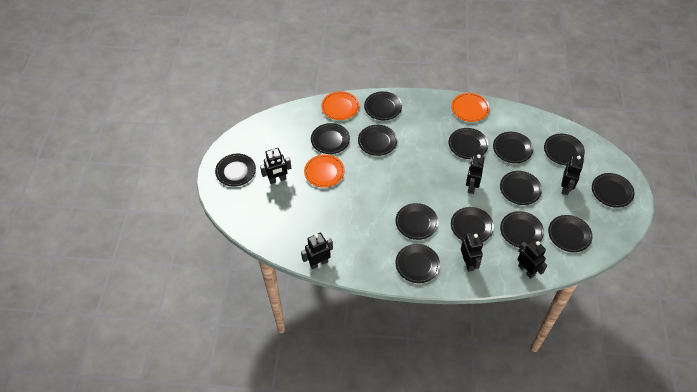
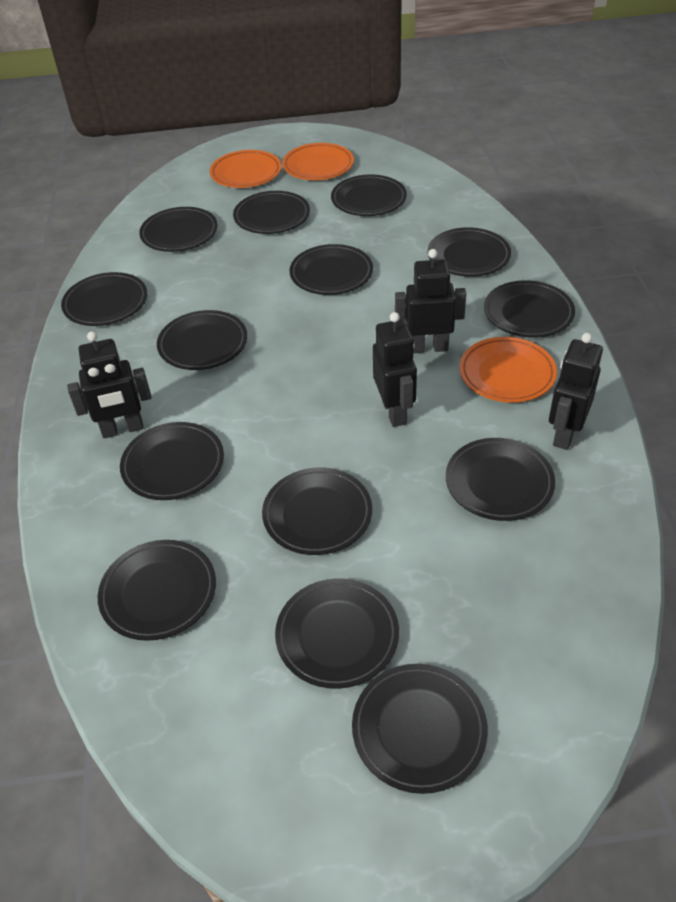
black robot: 6 -> 4

